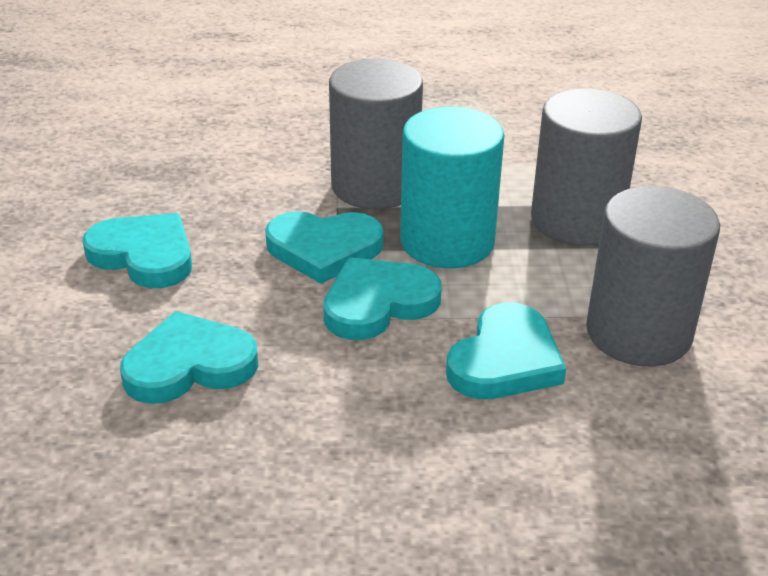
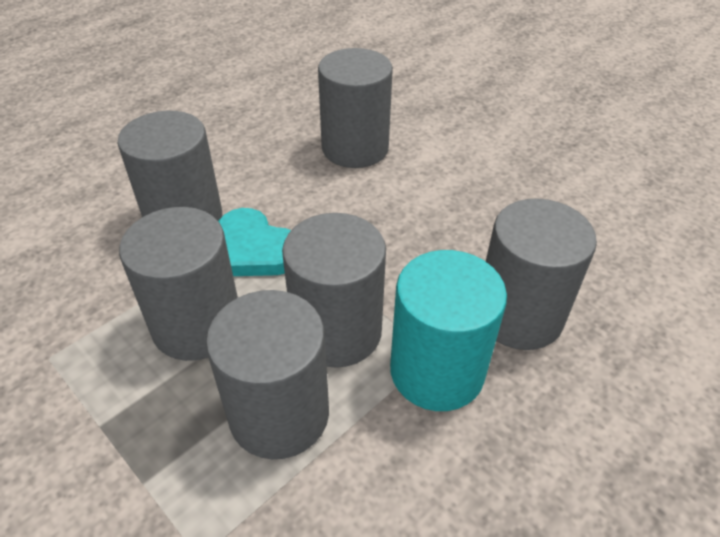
grey cylinder: 3 -> 6
turquoise heart: 5 -> 1

